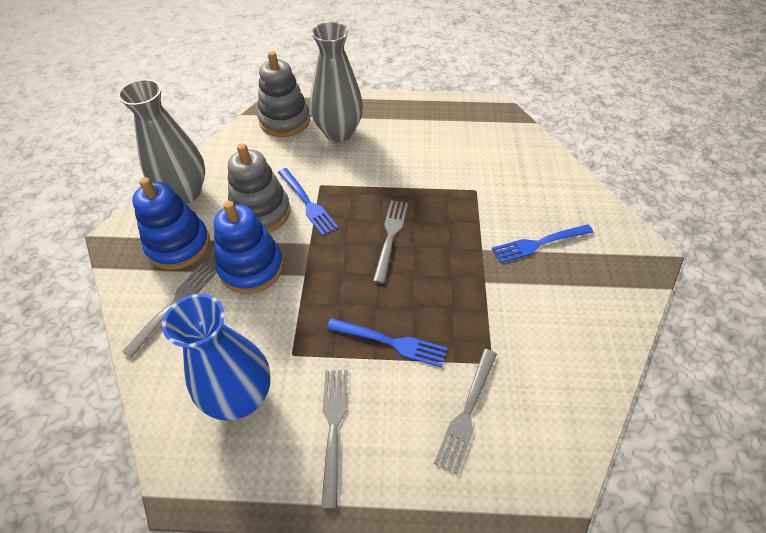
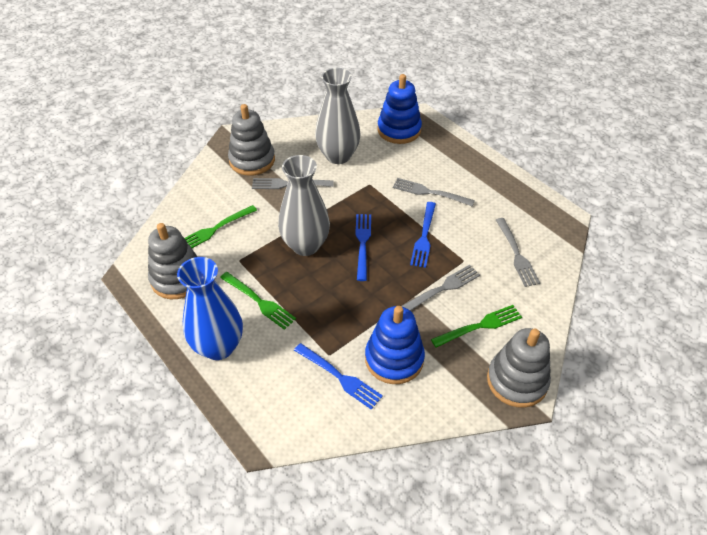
green fork: 0 -> 3
grey stacking toy: 2 -> 3

